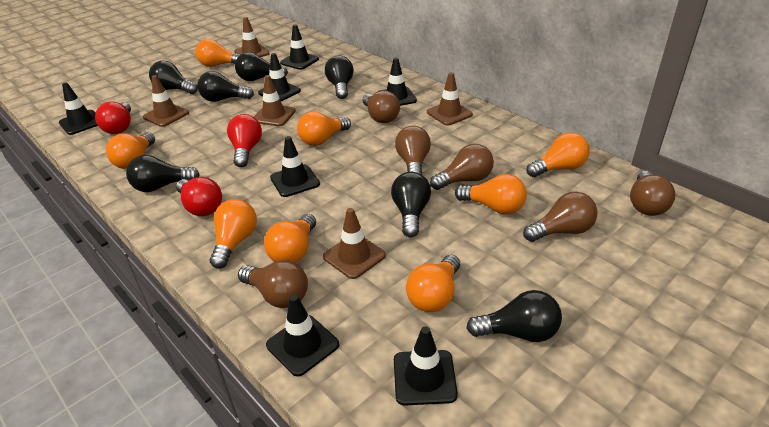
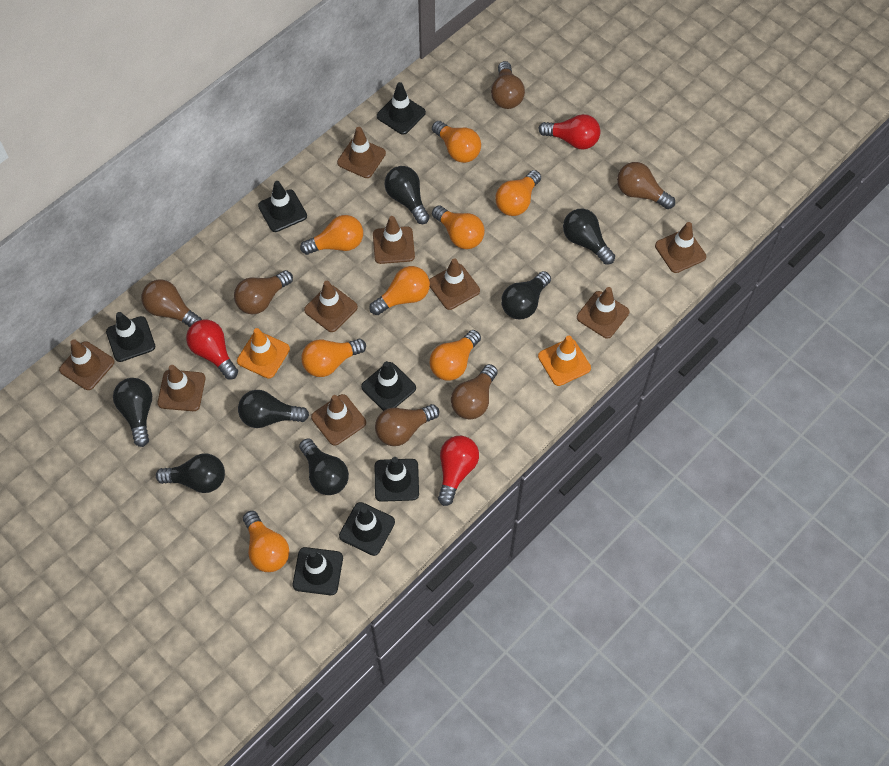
brown traffic cone: 5 -> 9
orange traffic cone: 0 -> 2

